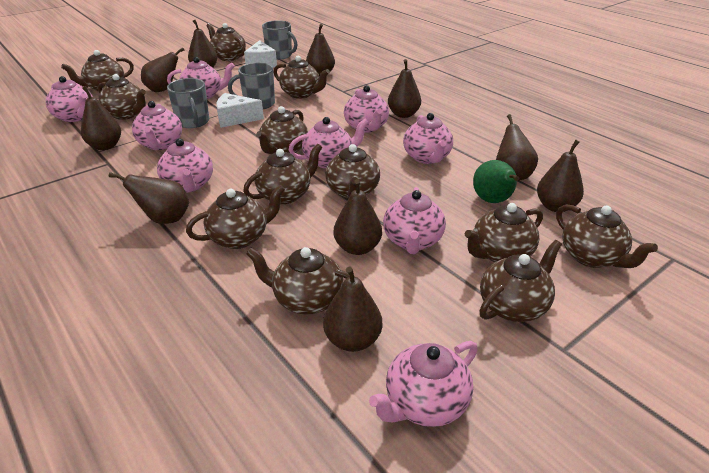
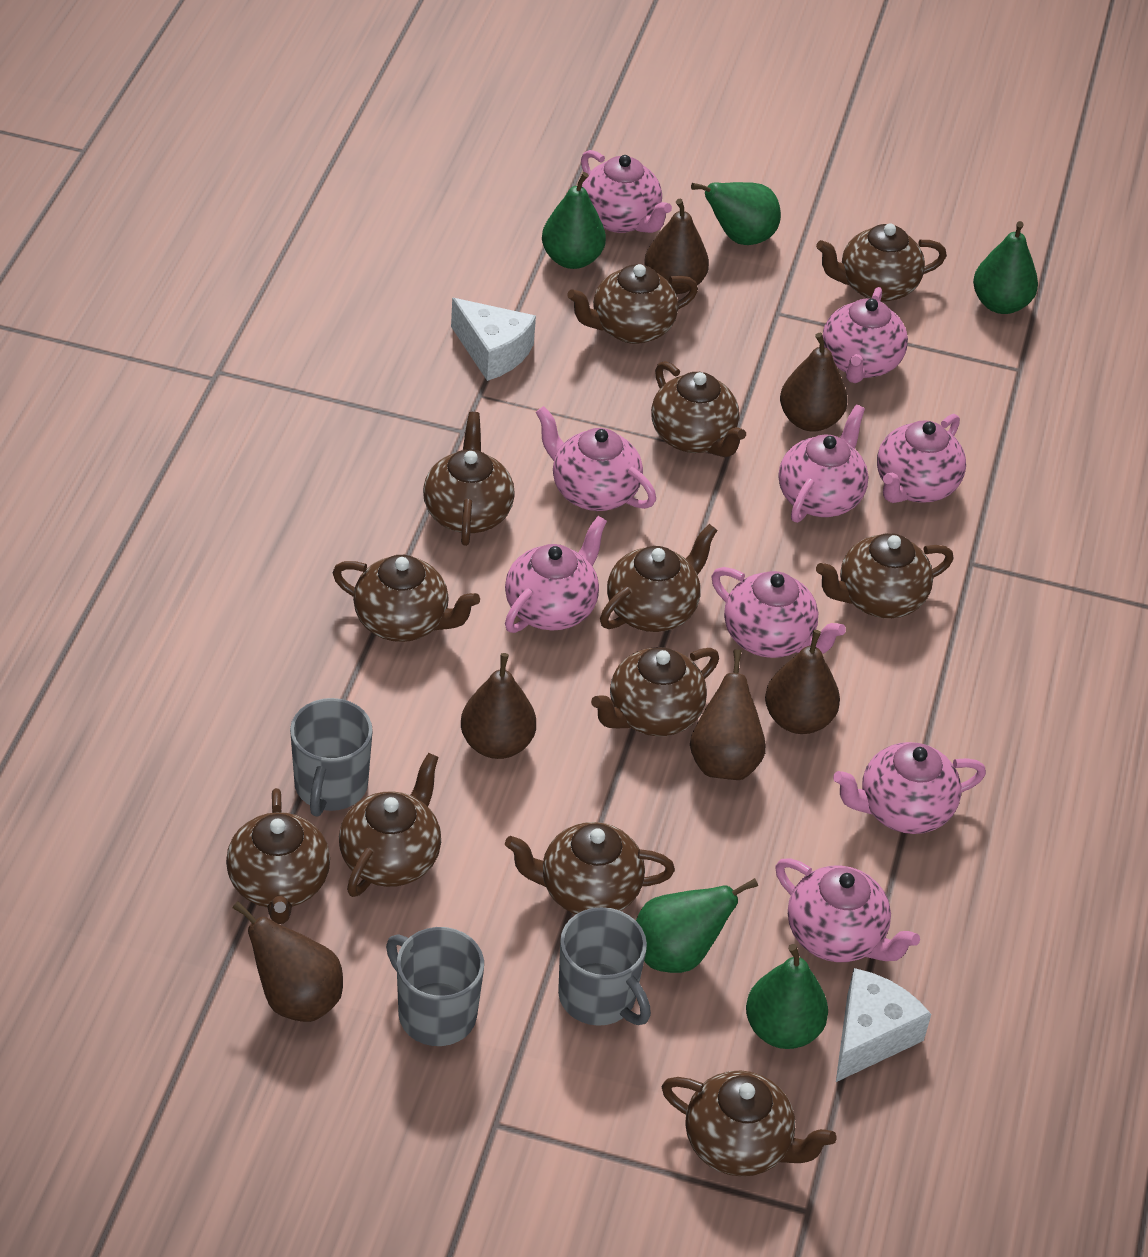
brown pear: 10 -> 6
green pear: 1 -> 5

